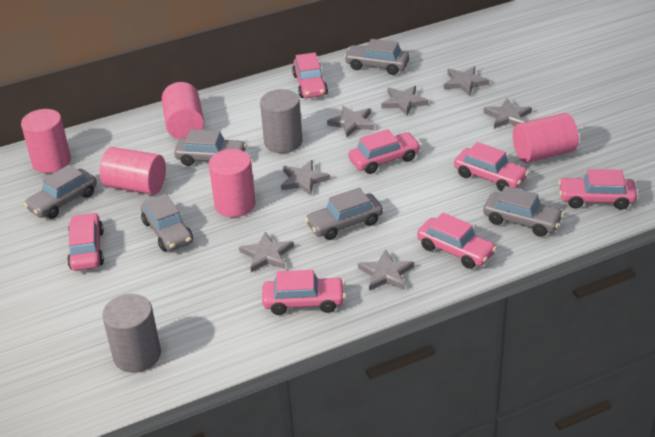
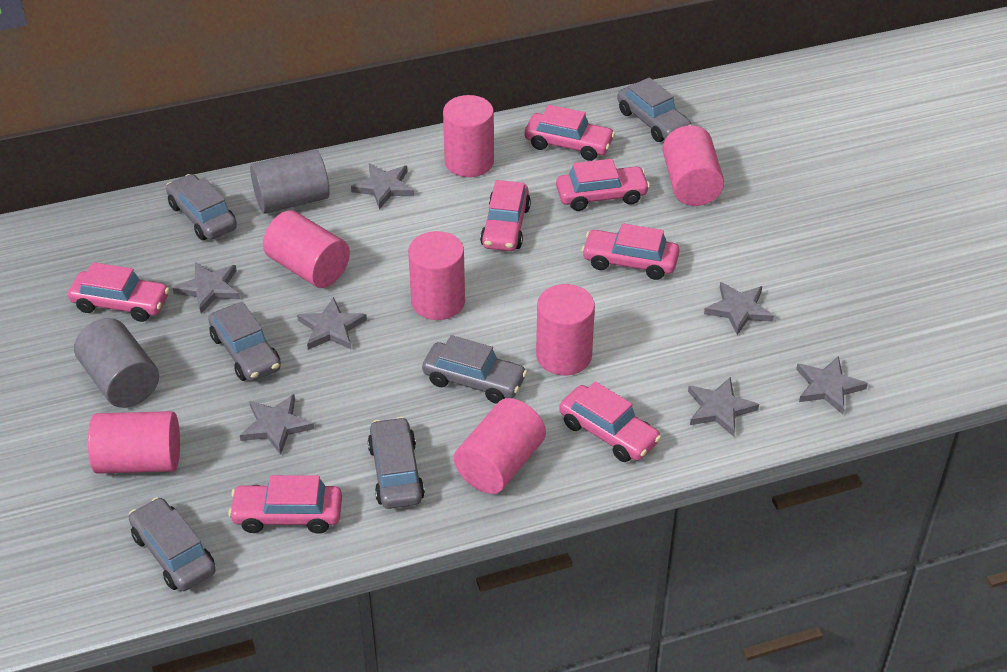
pink cylinder: 5 -> 7

